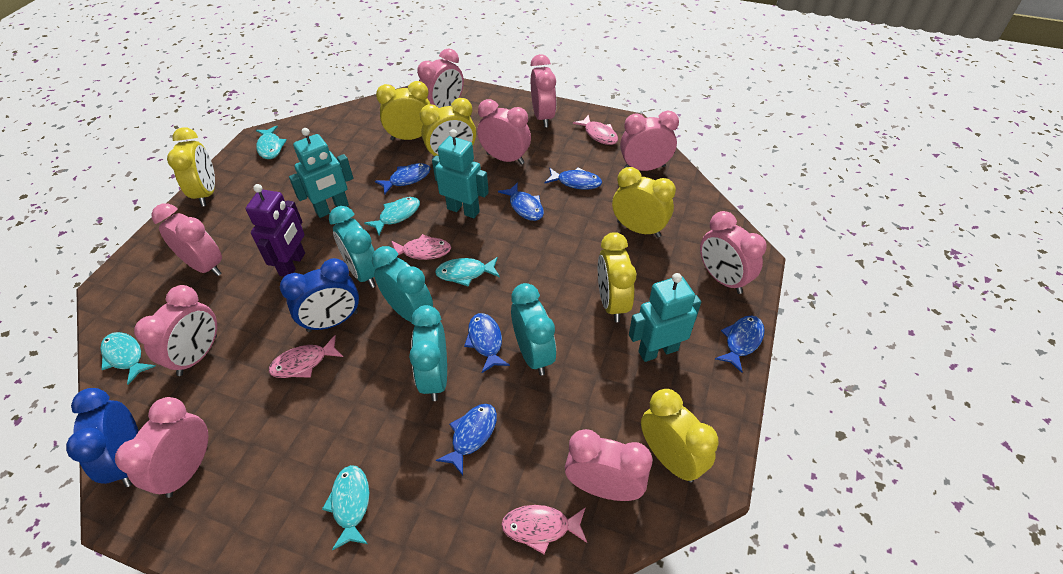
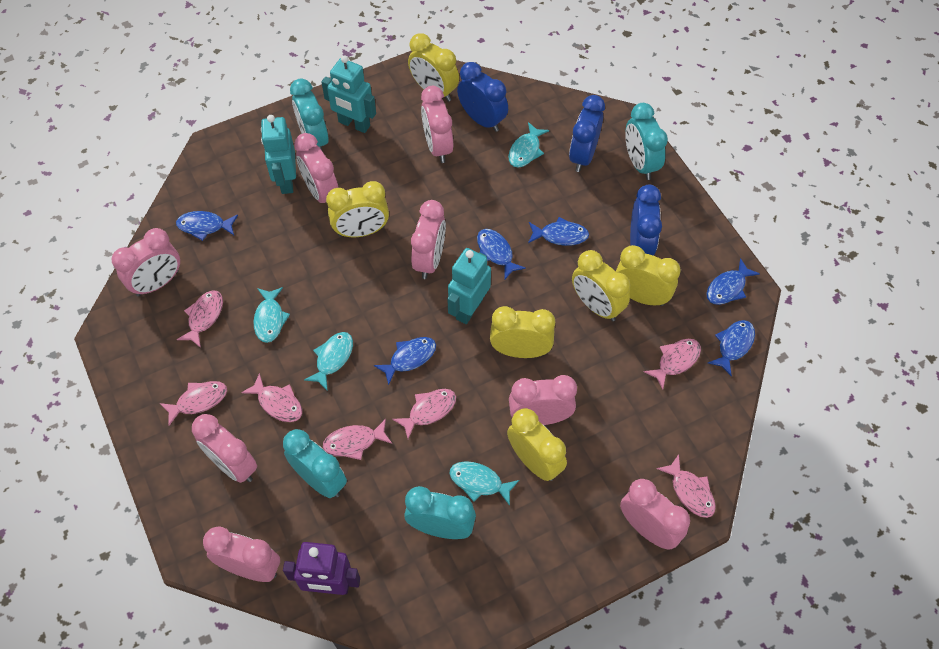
blue clock: 2 -> 3
pink clock: 9 -> 8
pink fish: 4 -> 7
turquoise fish: 5 -> 4

